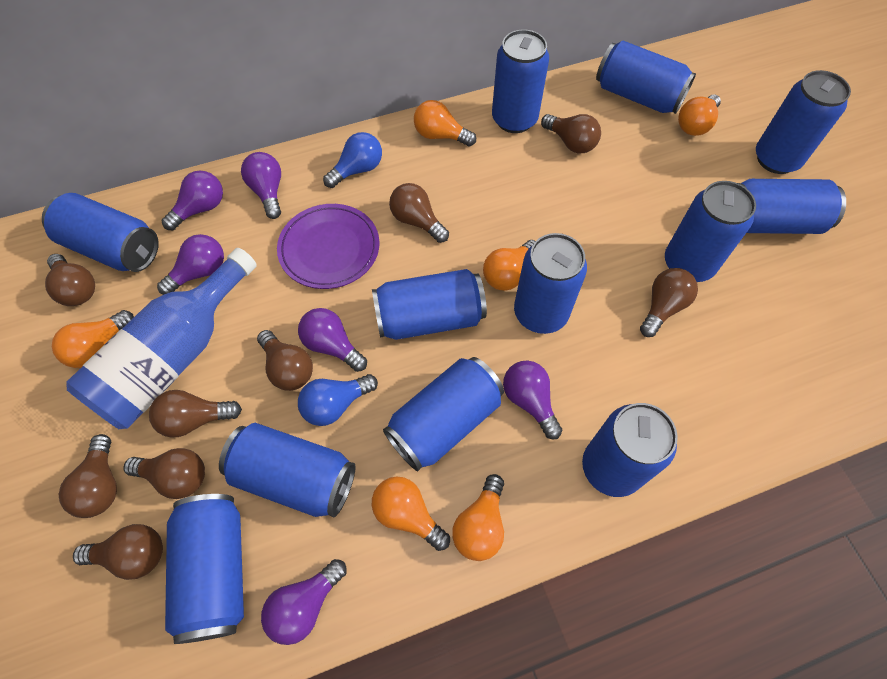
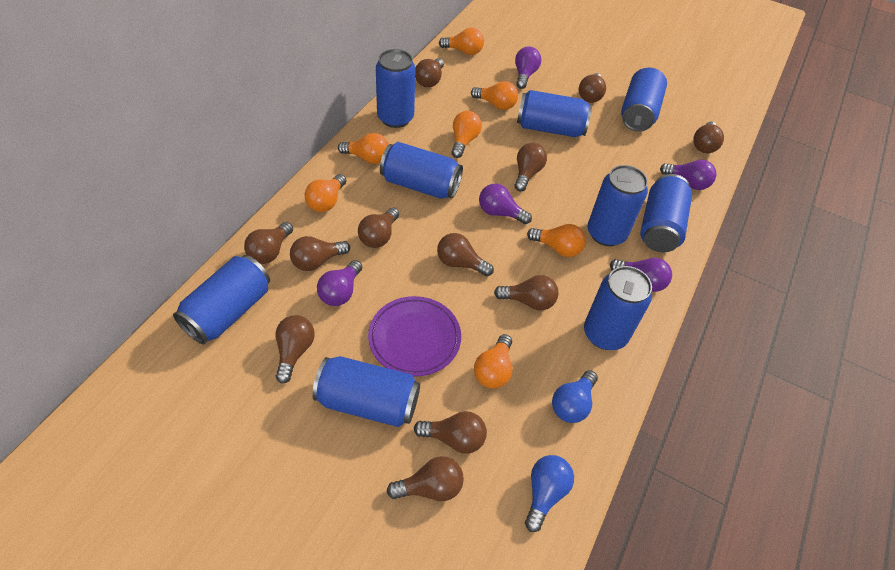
blue bottle: 1 -> 0
blue can: 12 -> 9
brown light bulb: 9 -> 12
orange light bulb: 6 -> 7
purple light bulb: 6 -> 5

